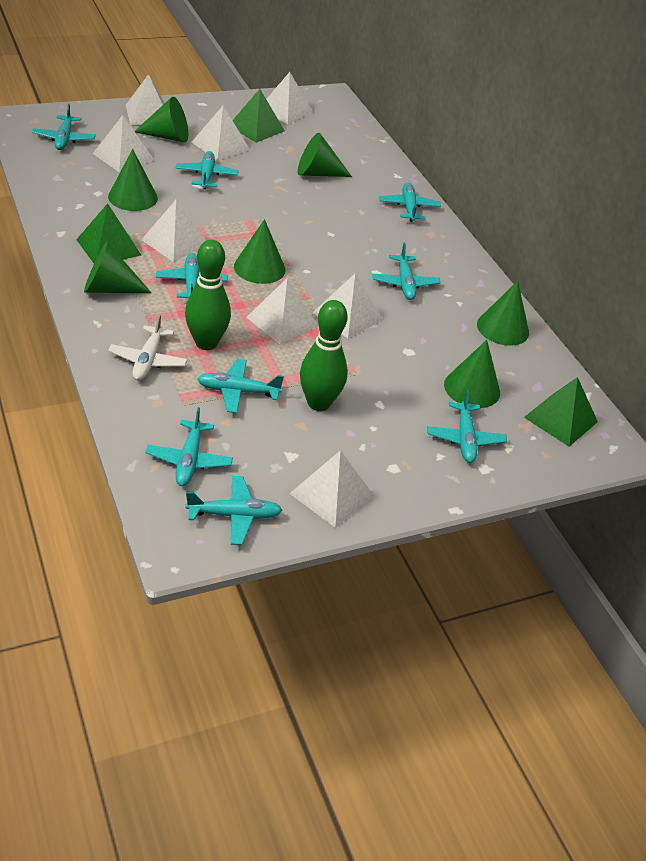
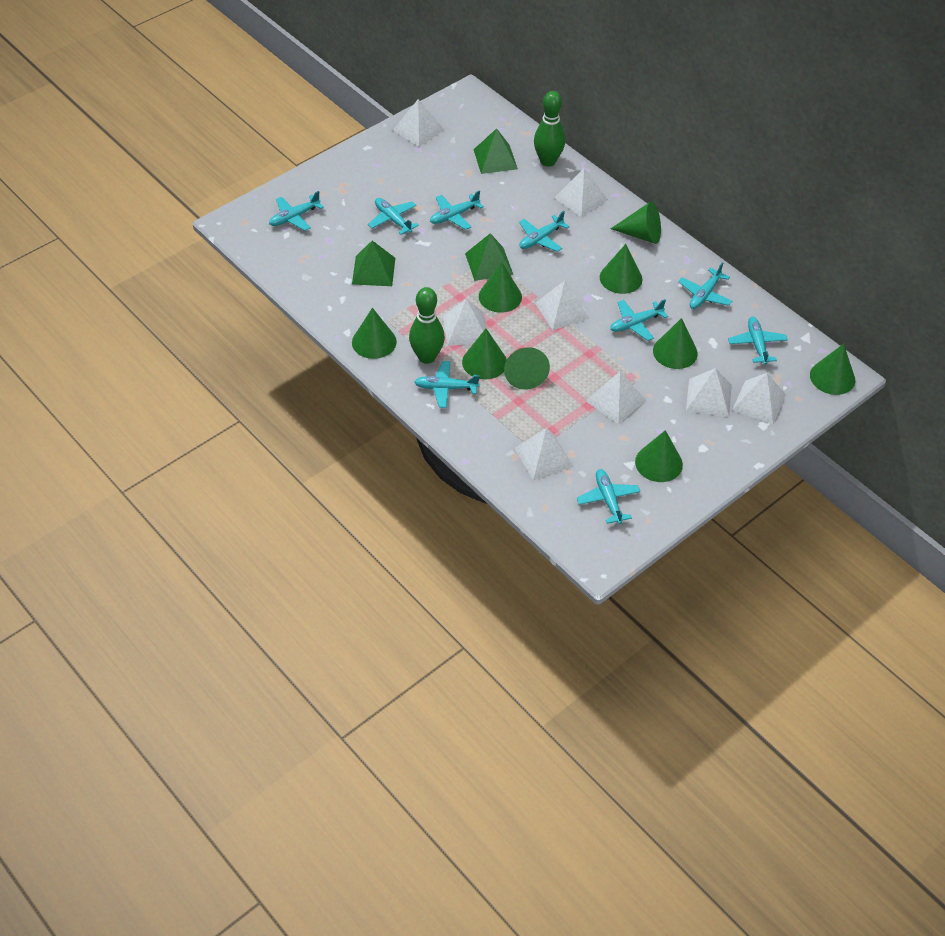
green cone: 7 -> 9
white plane: 1 -> 0

